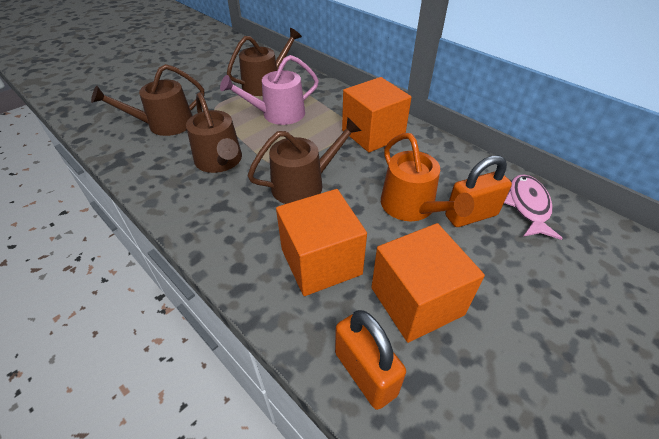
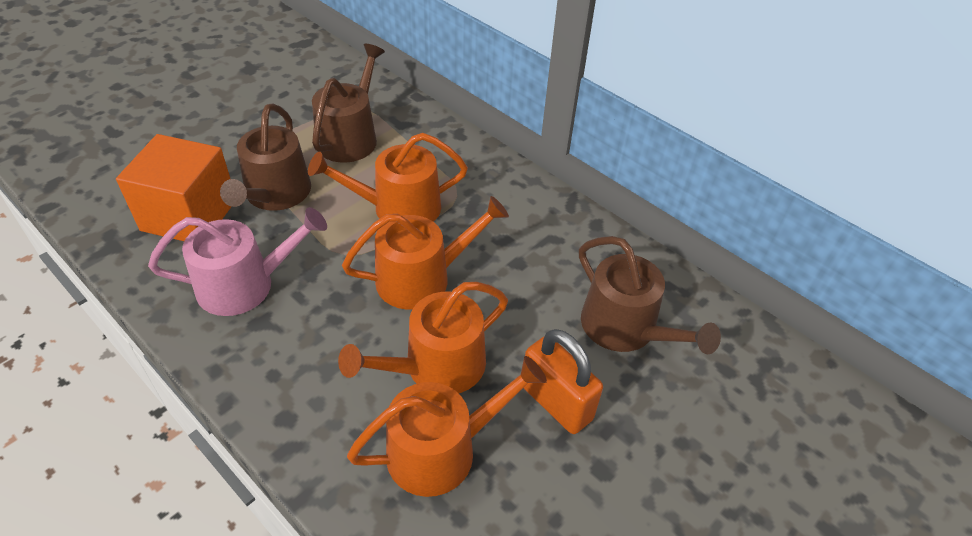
brown watering can: 4 -> 3
orange cube: 3 -> 1
orange padlock: 2 -> 1
orange watering can: 1 -> 4
pink fish: 1 -> 0

